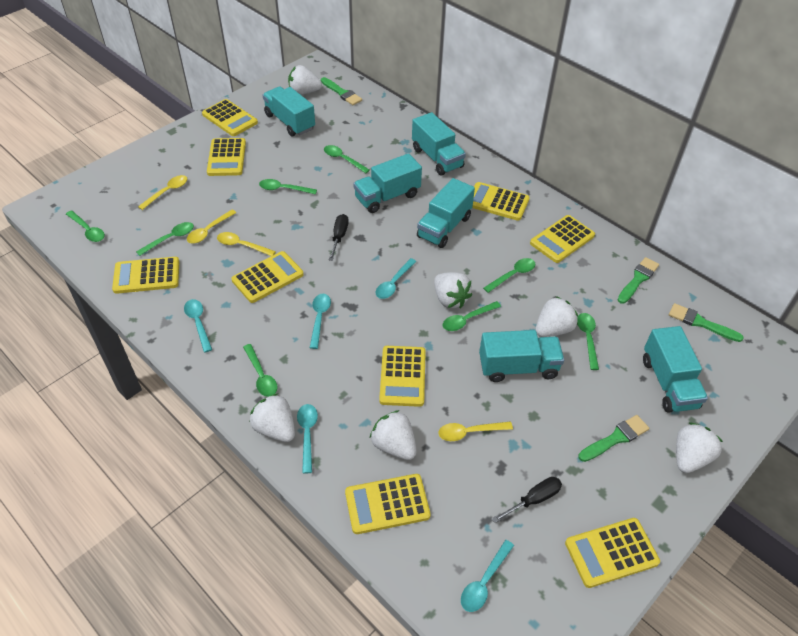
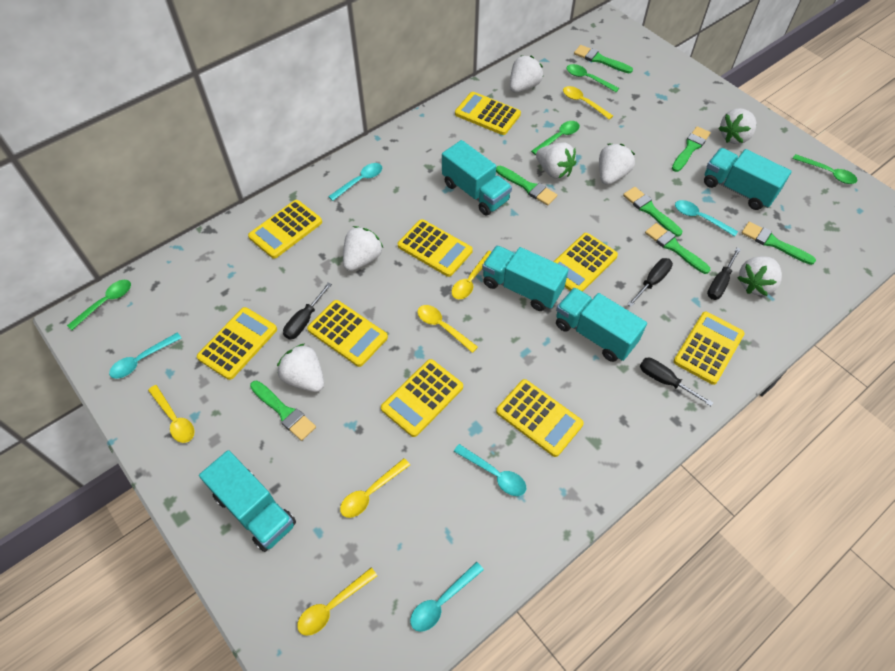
black screwdriver: 2 -> 4
green brush: 4 -> 7
green spoon: 8 -> 4
turquoise truck: 6 -> 5
white strawberry: 6 -> 7
yellow spoon: 4 -> 6

